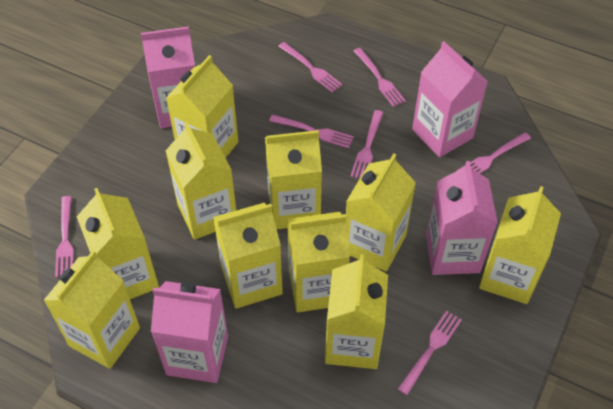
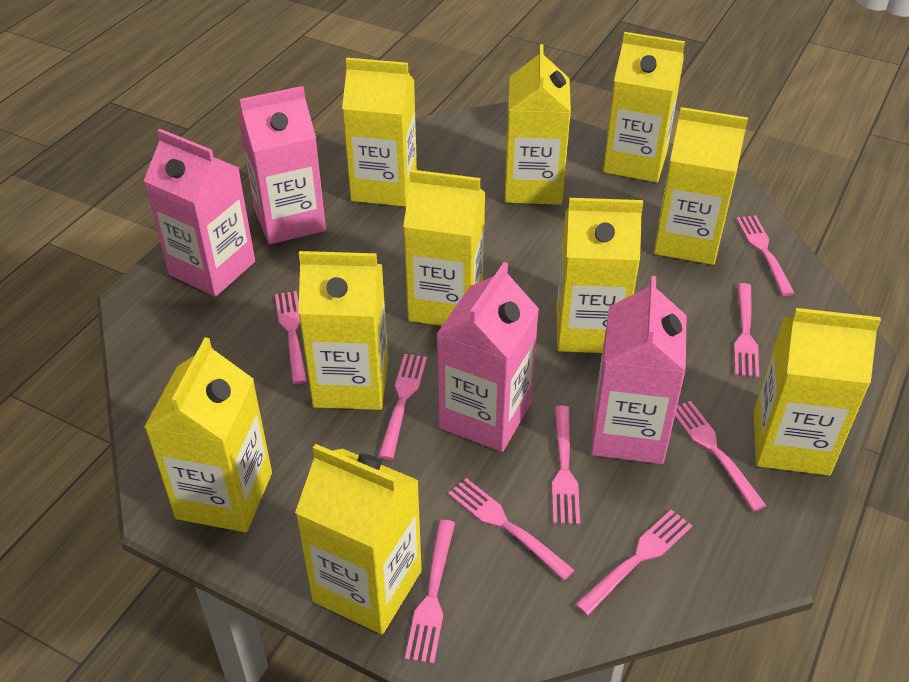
pink fork: 7 -> 9

